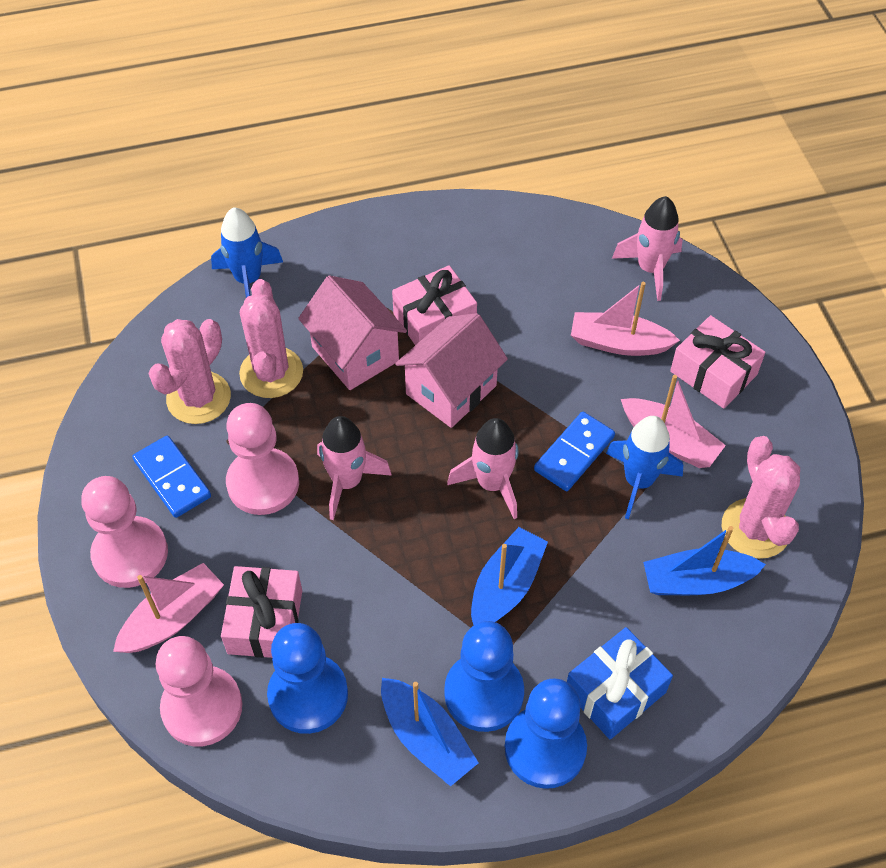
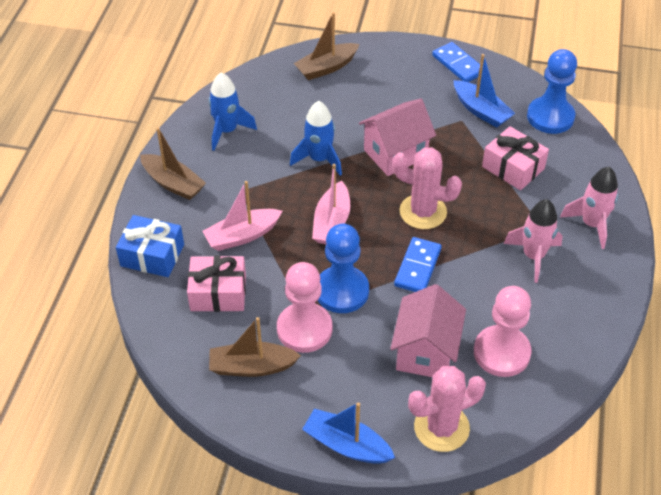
blue boat: 3 -> 2
blue pawn: 3 -> 2
brown boat: 0 -> 3
pink boat: 3 -> 2
pink cactus: 3 -> 2
pink gift: 3 -> 2
pink pawn: 3 -> 2
pink rocket: 3 -> 2

